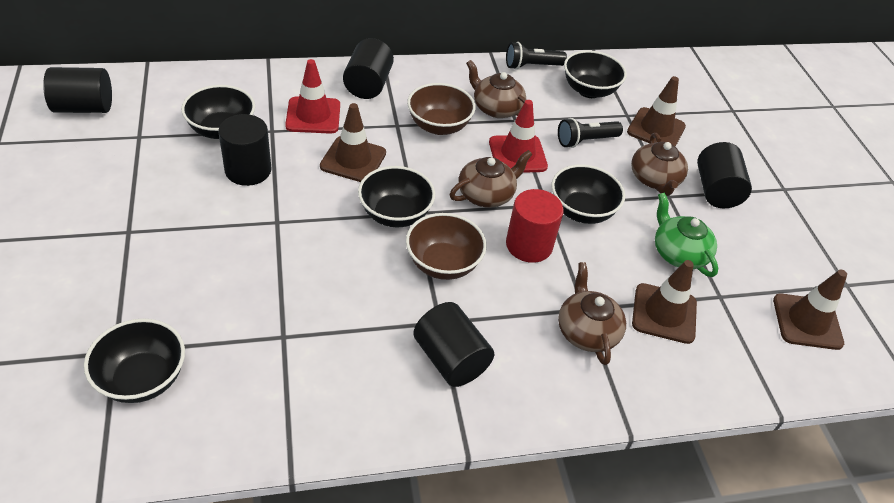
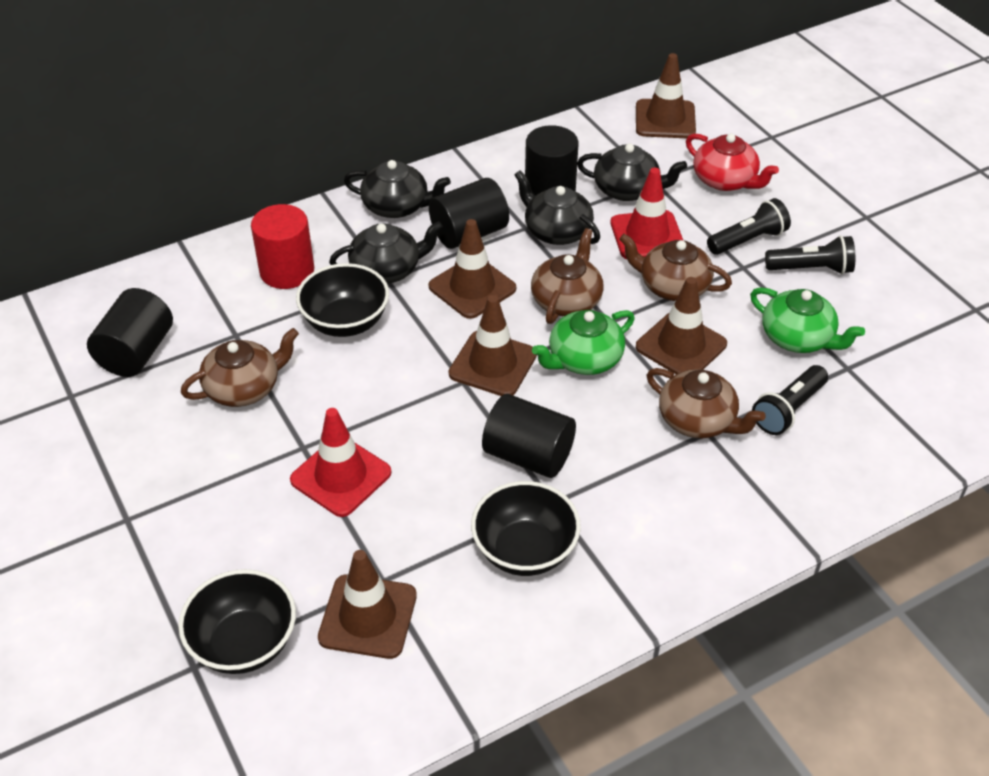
black bowl: 5 -> 3
black cylinder: 5 -> 4
black flashlight: 2 -> 3
black teapot: 0 -> 4
brown bowl: 2 -> 0
brown traffic cone: 4 -> 5
green teapot: 1 -> 2
red teapot: 0 -> 1

